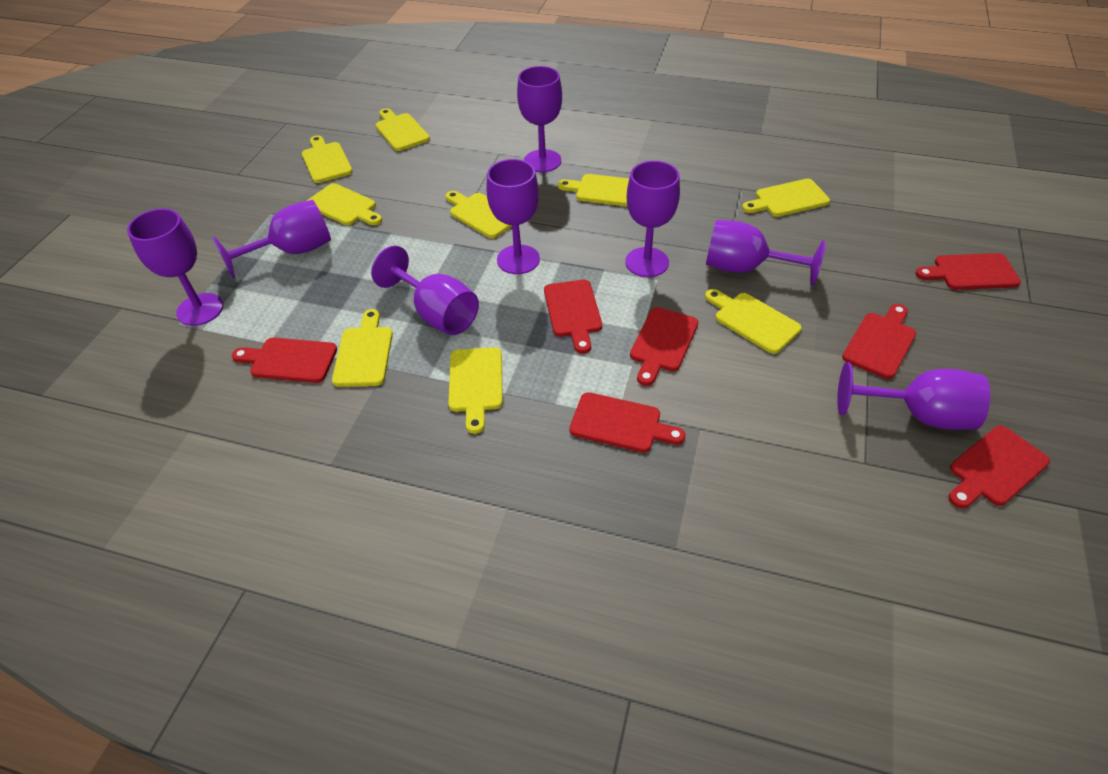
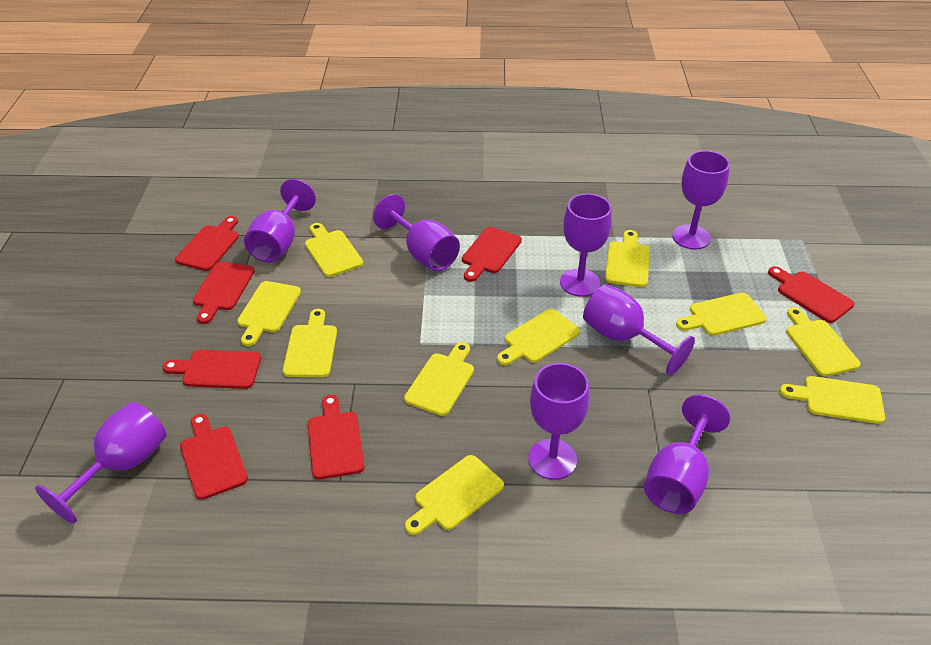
yellow cutting board: 9 -> 10

